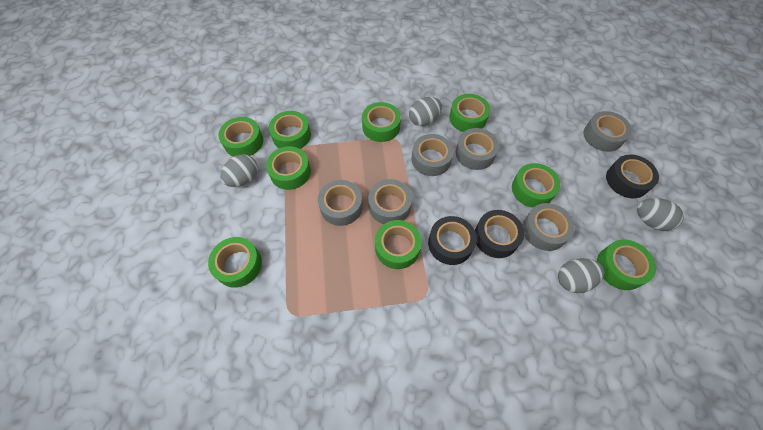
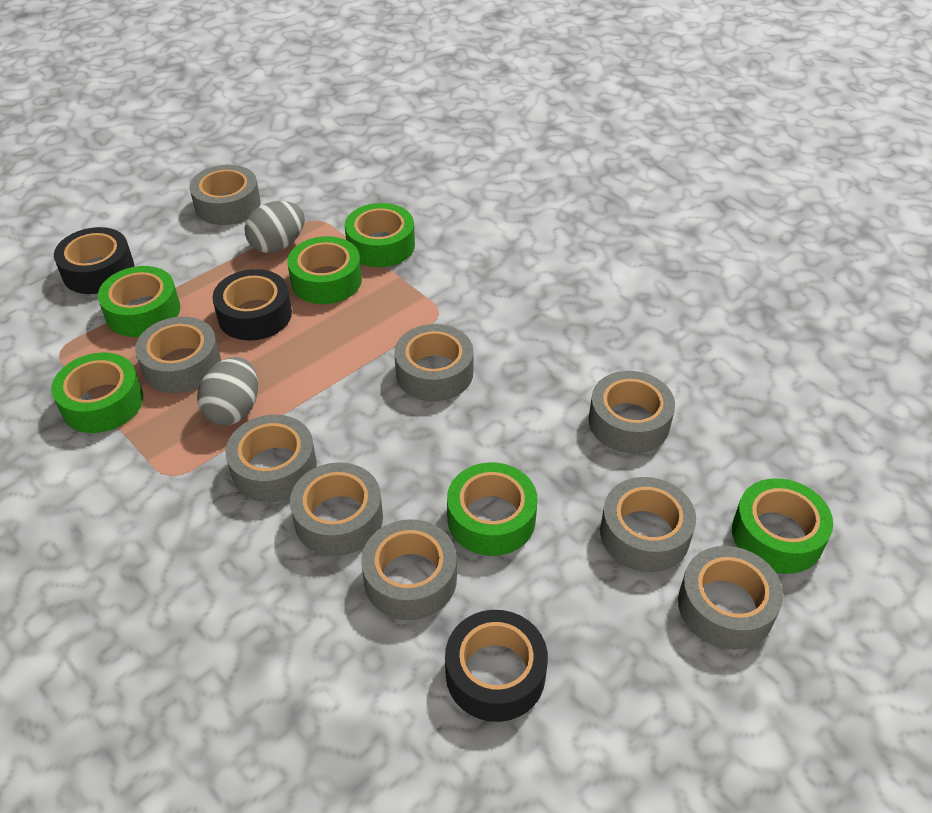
green tape: 9 -> 6
grey egg: 4 -> 2
grey tape: 6 -> 9

